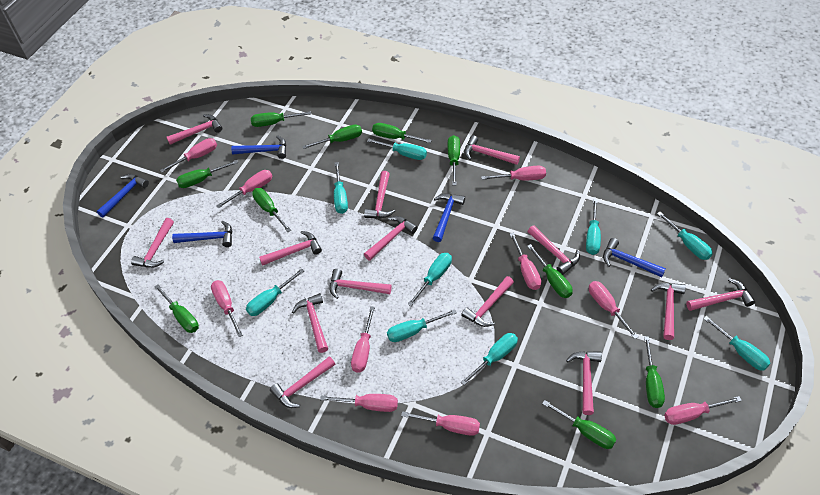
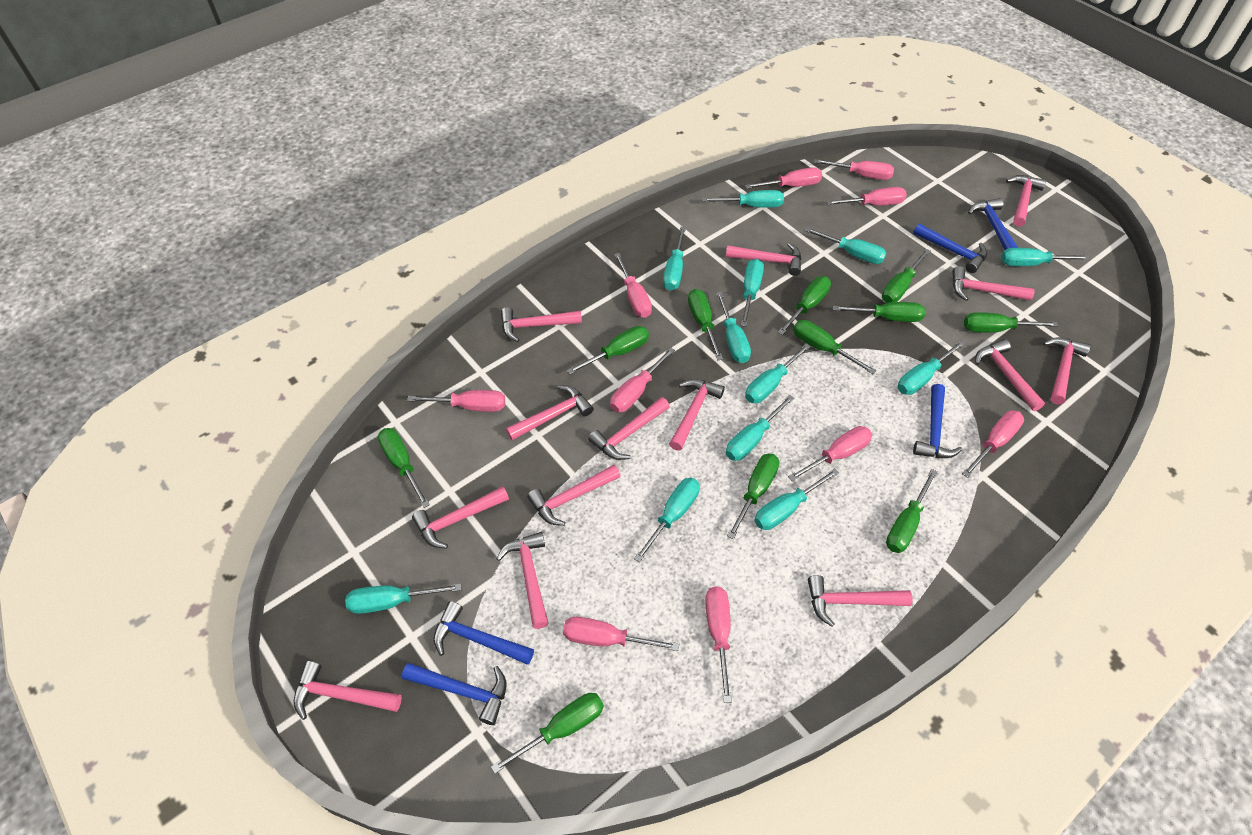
green screwdriver: 10 -> 11
turquoise screwdriver: 9 -> 12

